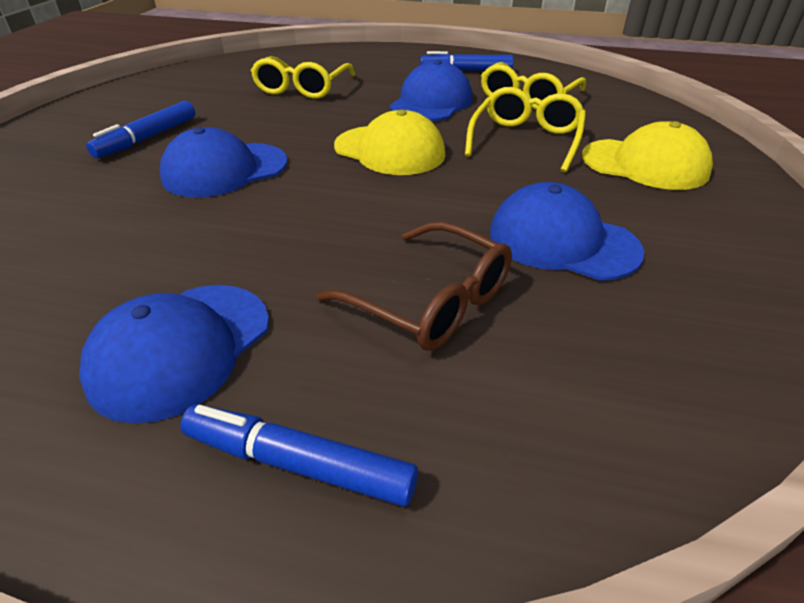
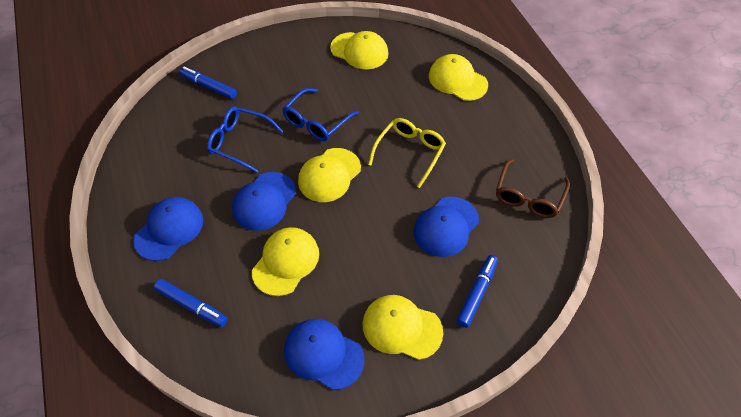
blue glasses: 0 -> 2
yellow cap: 2 -> 5
yellow glasses: 3 -> 1

